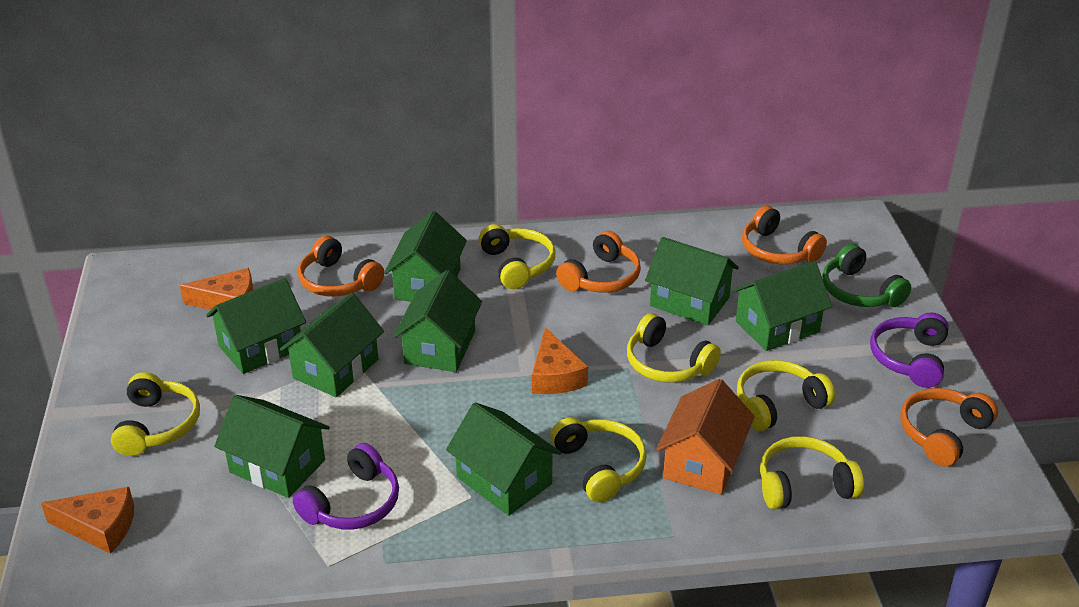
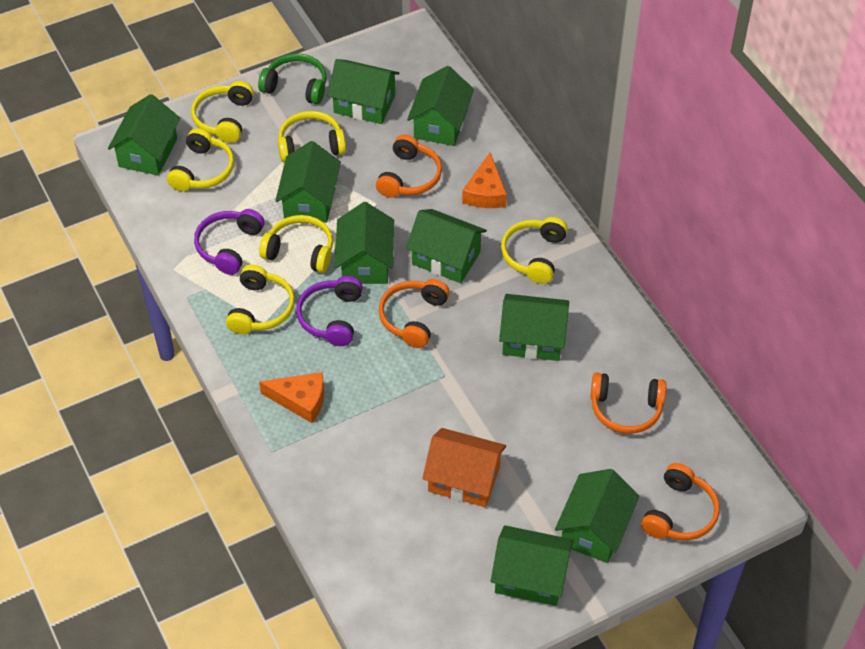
green house: 8 -> 9
orange cheese: 3 -> 2

